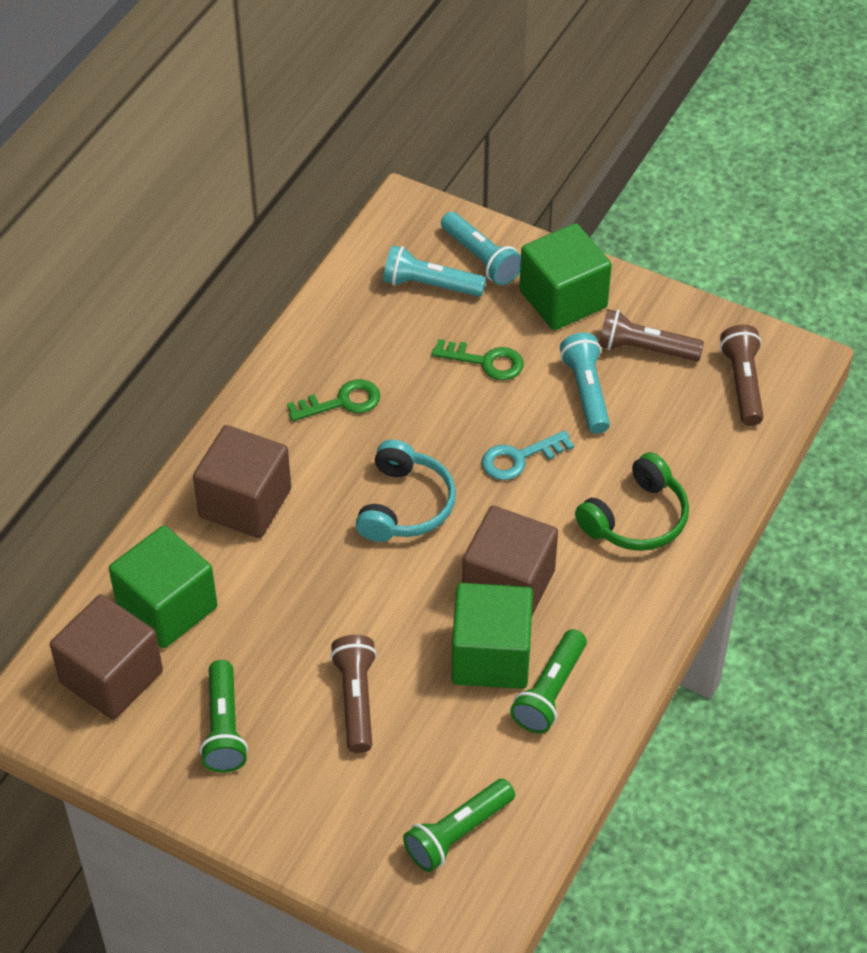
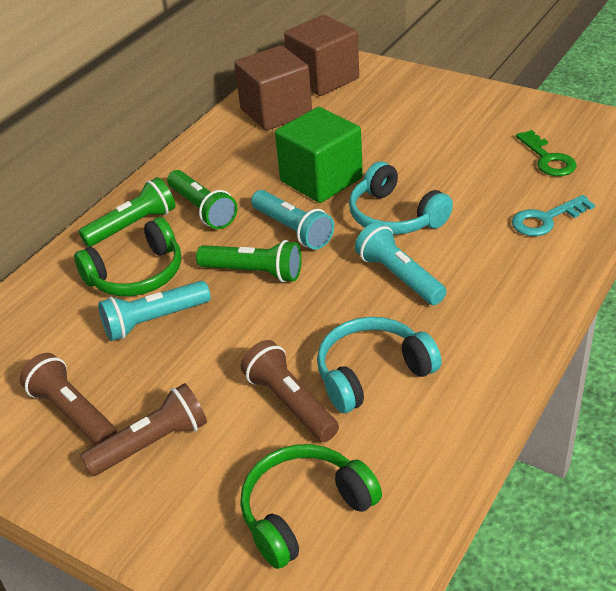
brown cube: 3 -> 2
green cube: 3 -> 1
green headphones: 1 -> 2
green key: 2 -> 1
turquoise headphones: 1 -> 2

